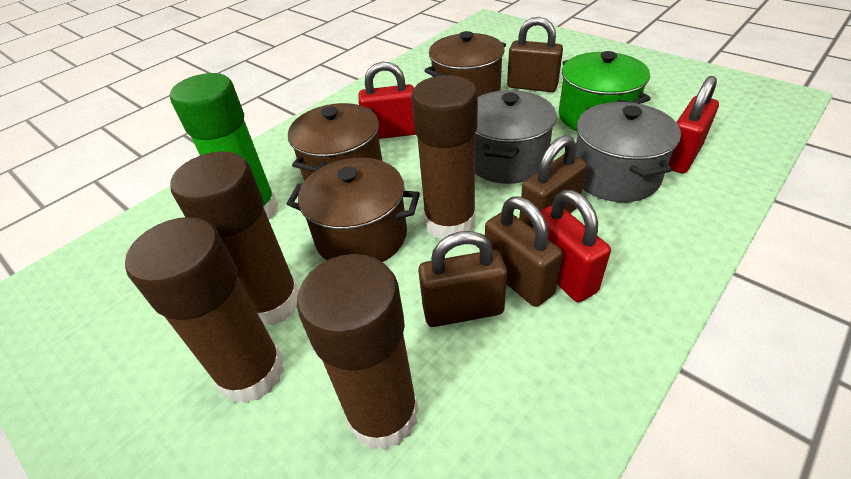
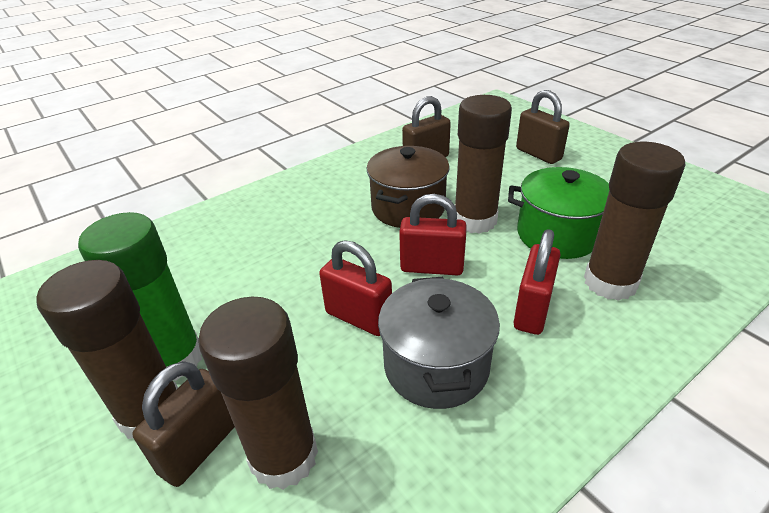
brown padlock: 4 -> 3
brown pot: 3 -> 1
grey pot: 2 -> 1

